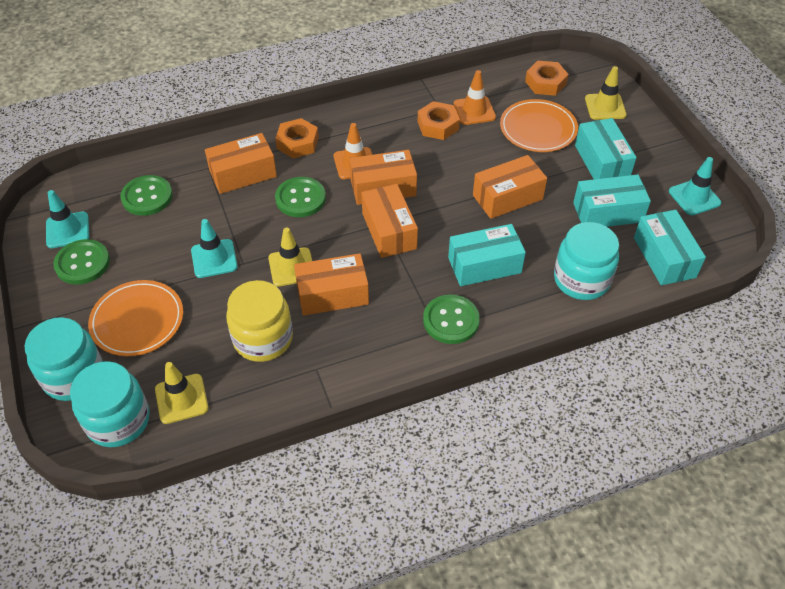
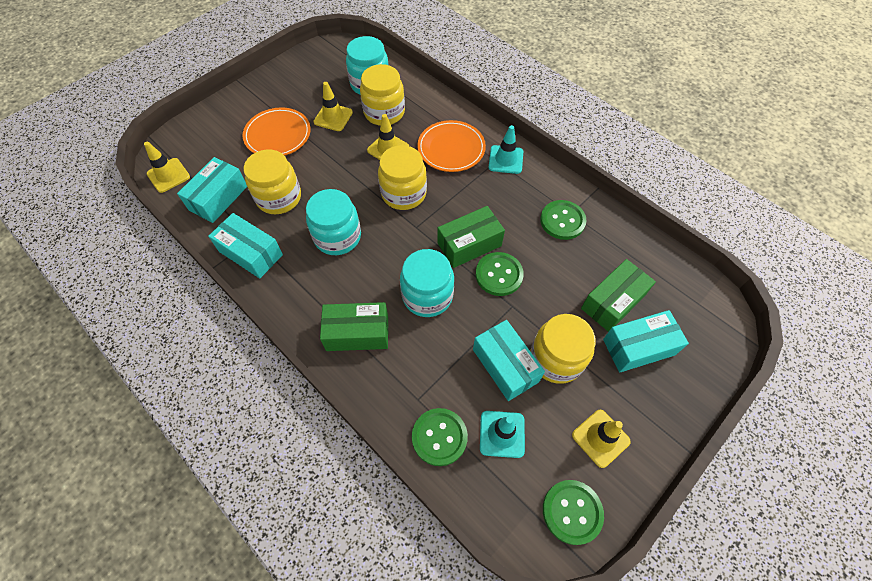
green box: 0 -> 3
orange box: 5 -> 0
orange nut: 3 -> 0
orange traffic cone: 2 -> 0
turquoise traffic cone: 3 -> 2
yellow jar: 1 -> 4
yellow traffic cone: 3 -> 4

